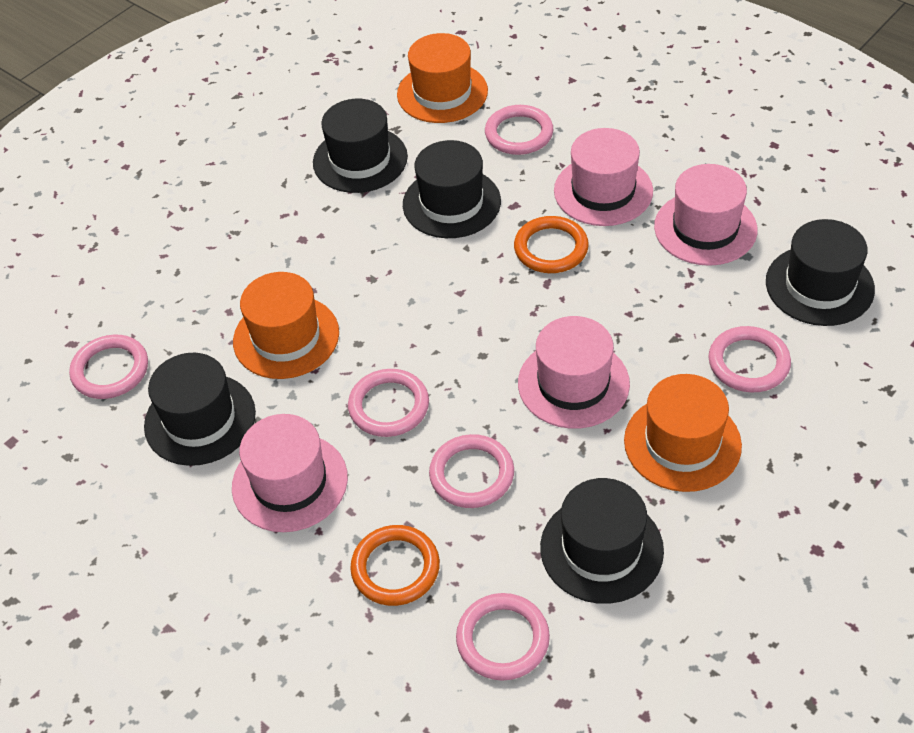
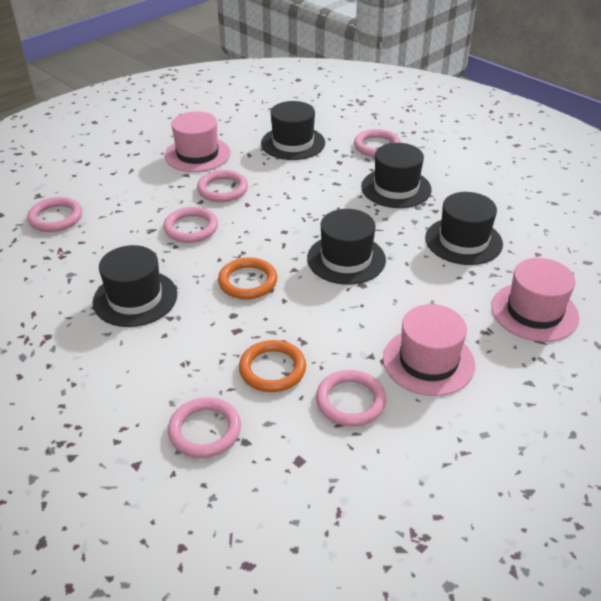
orange hat: 3 -> 0
pink hat: 4 -> 3

